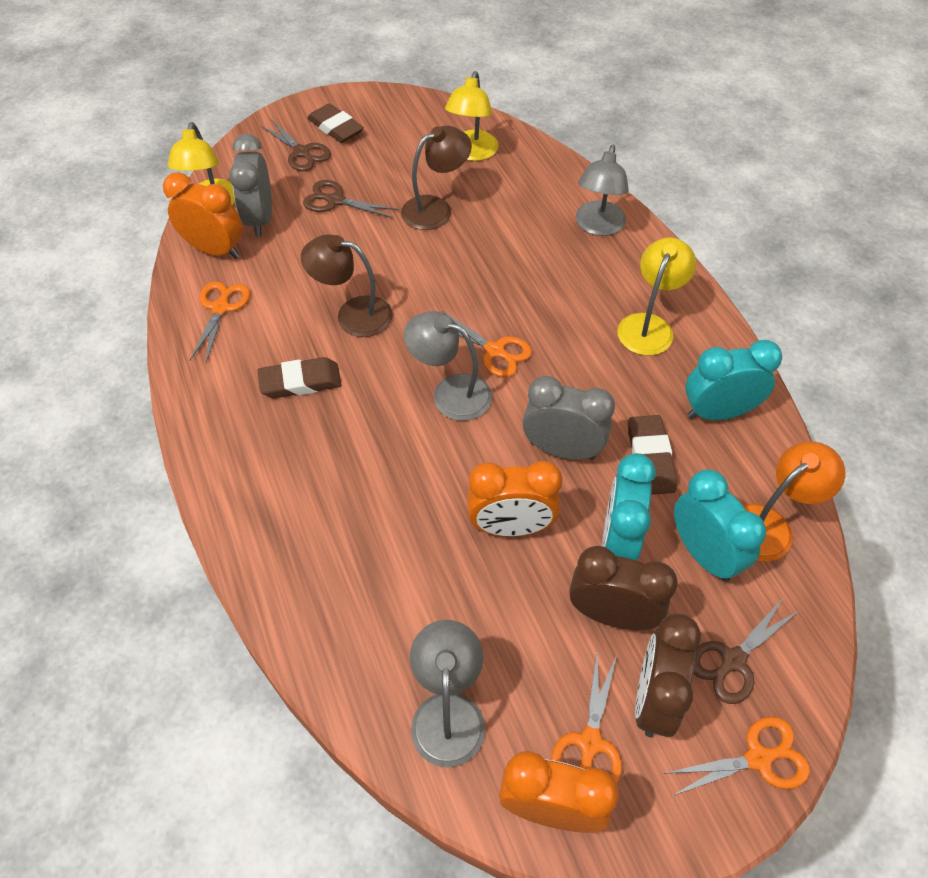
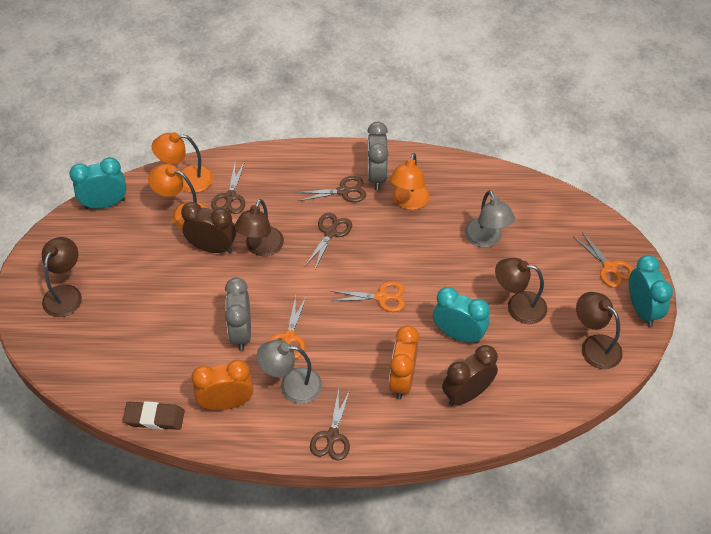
brown eraser: 3 -> 1
brown lamp: 2 -> 4
brown scissors: 3 -> 4
grey lamp: 3 -> 2
orange clock: 3 -> 2
orange lamp: 1 -> 3
orange scissors: 4 -> 3
yellow lamp: 3 -> 0

